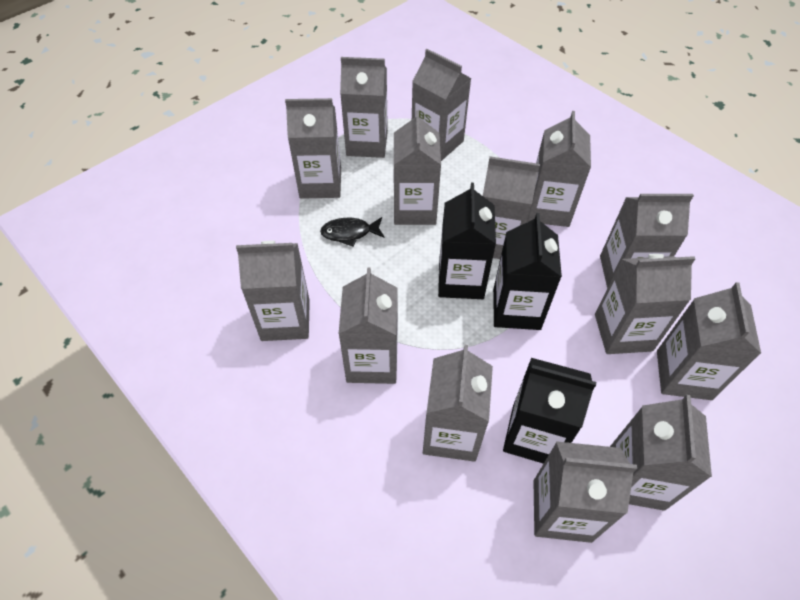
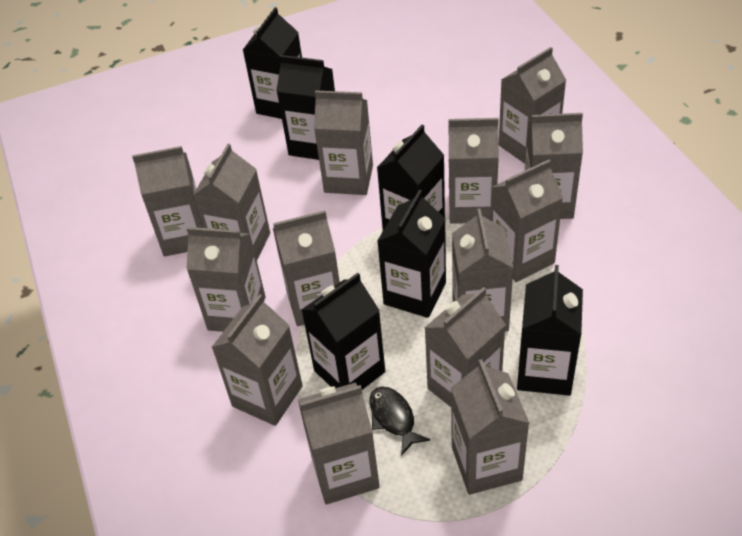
black carton: 3 -> 6

